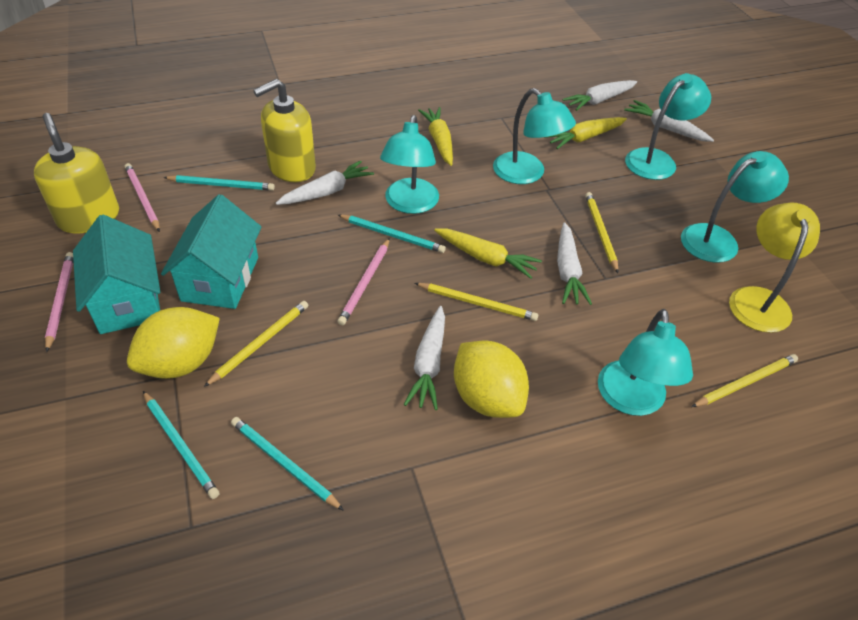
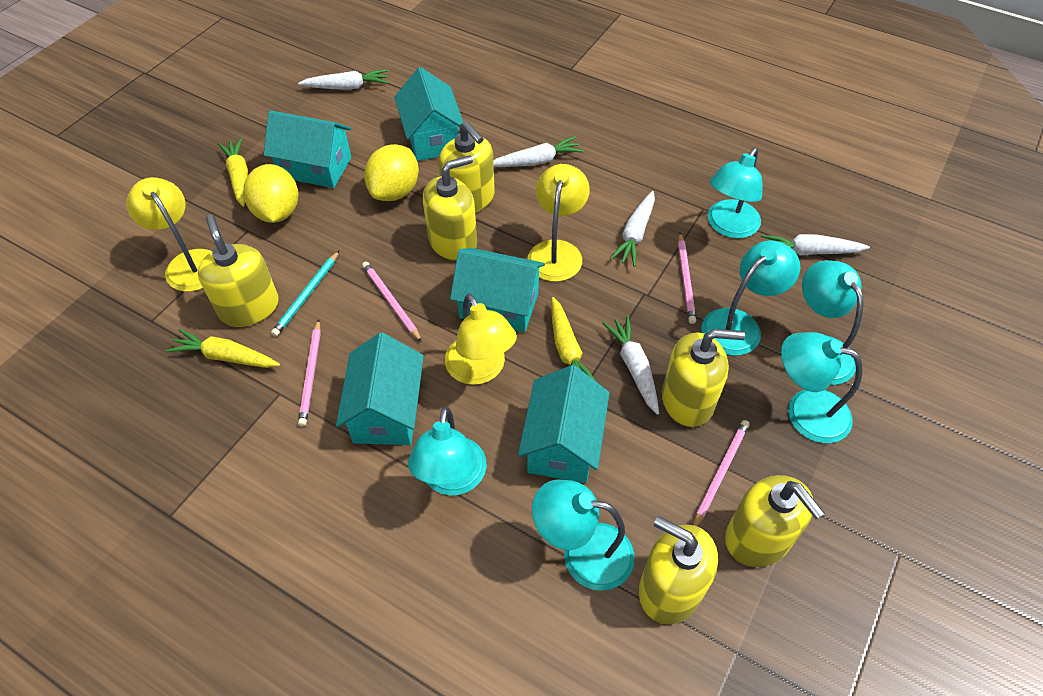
pink pencil: 3 -> 4
turquoise house: 2 -> 5
turquoise lamp: 5 -> 6
turquoise pencil: 4 -> 1
yellow lamp: 1 -> 3
yellow pencil: 4 -> 0
yellow soap dispenser: 2 -> 6

